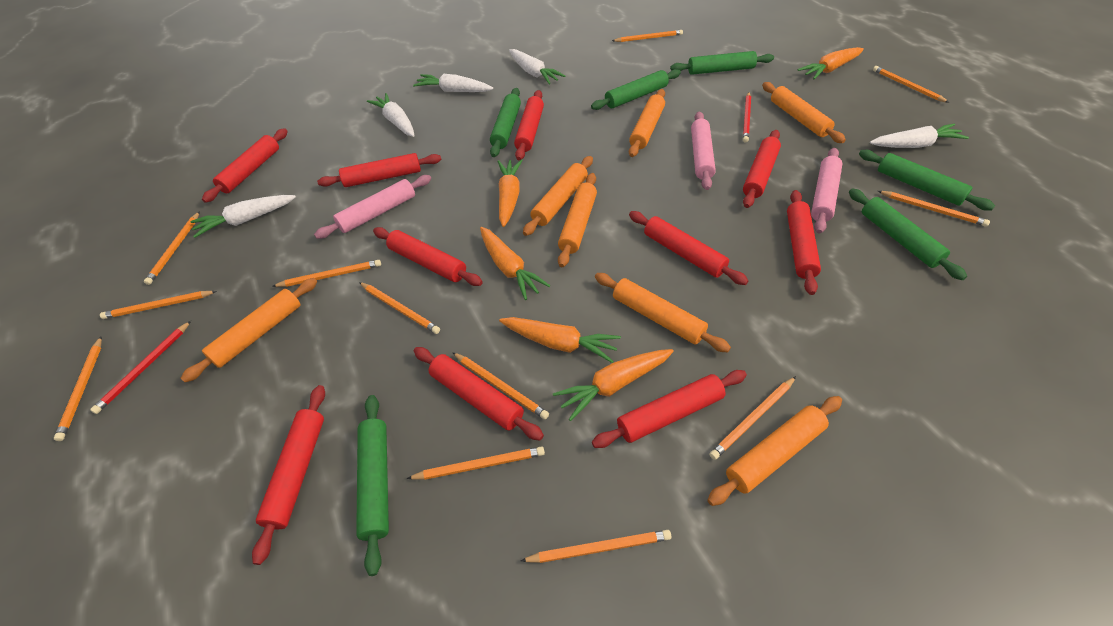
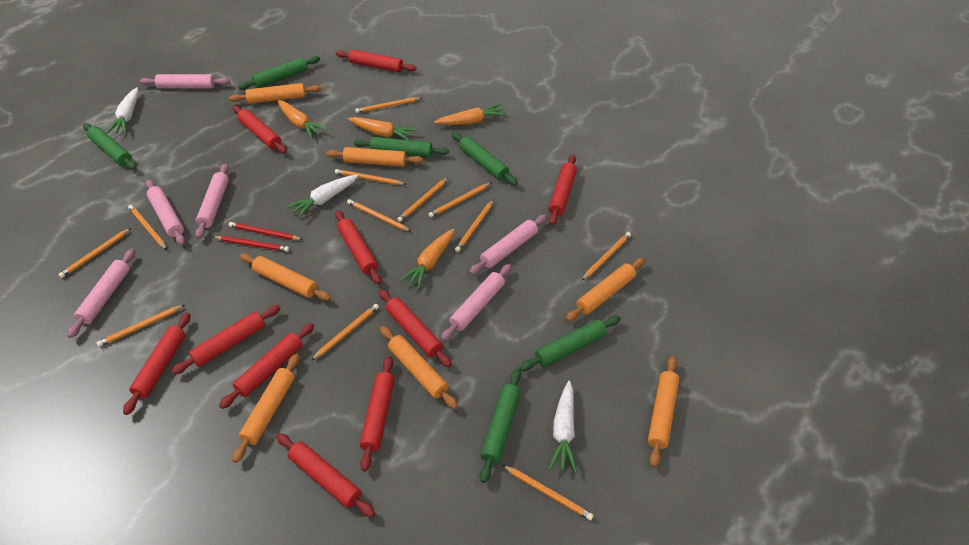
orange carrot: 5 -> 4
pink rolling pin: 3 -> 6
white carrot: 5 -> 3

